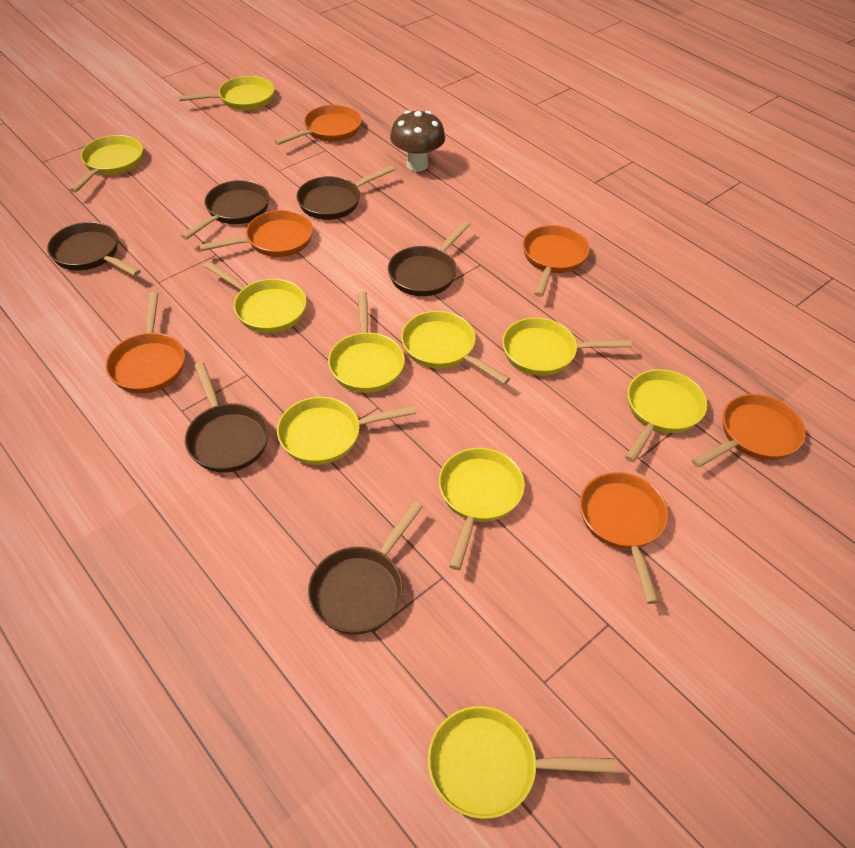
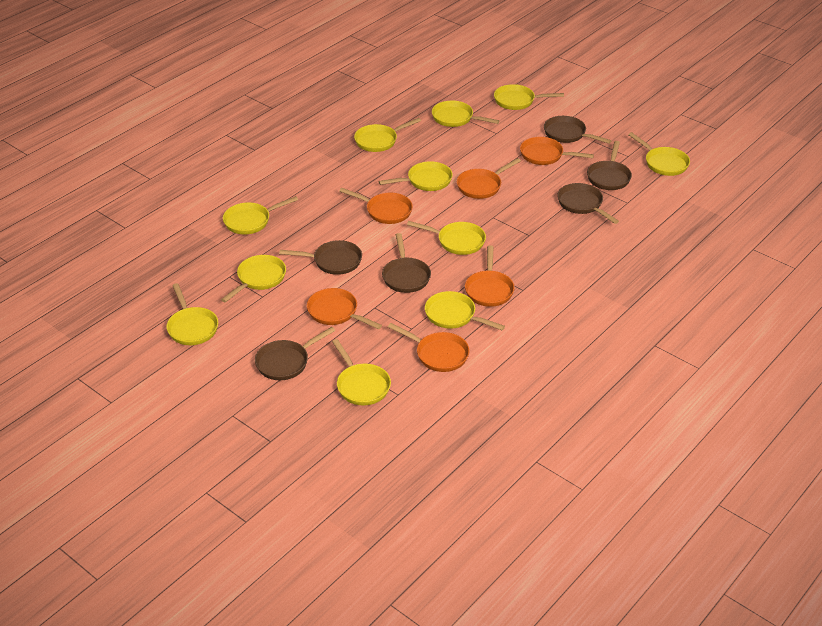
brown mushroom: 1 -> 0
yellow pan: 10 -> 11

